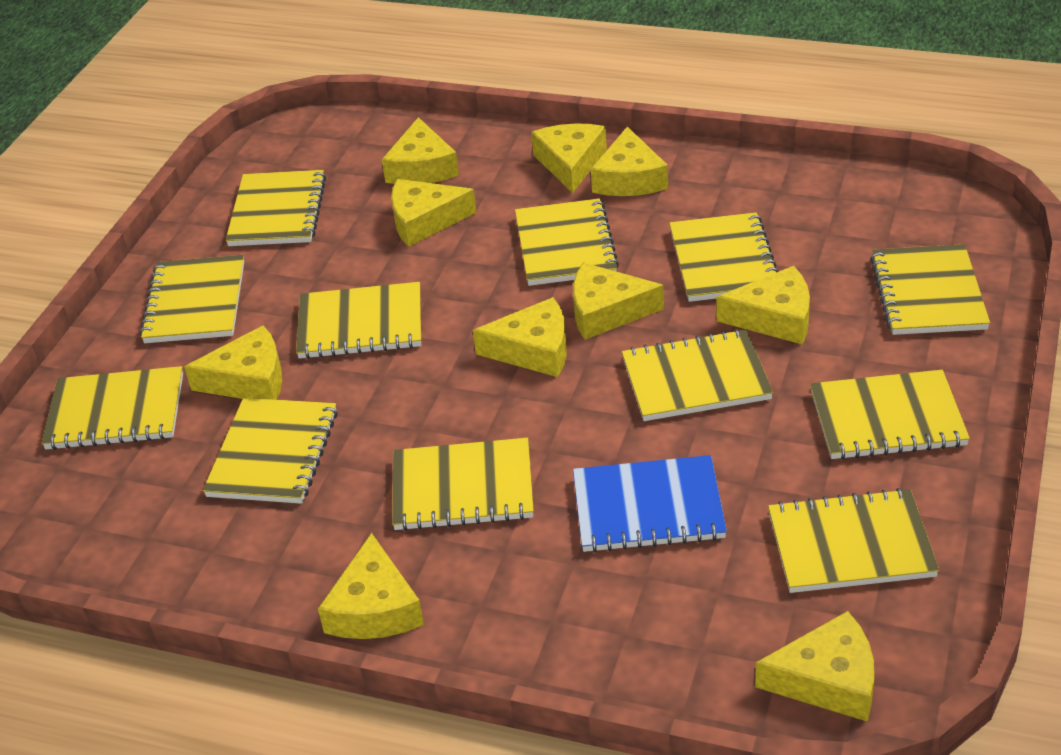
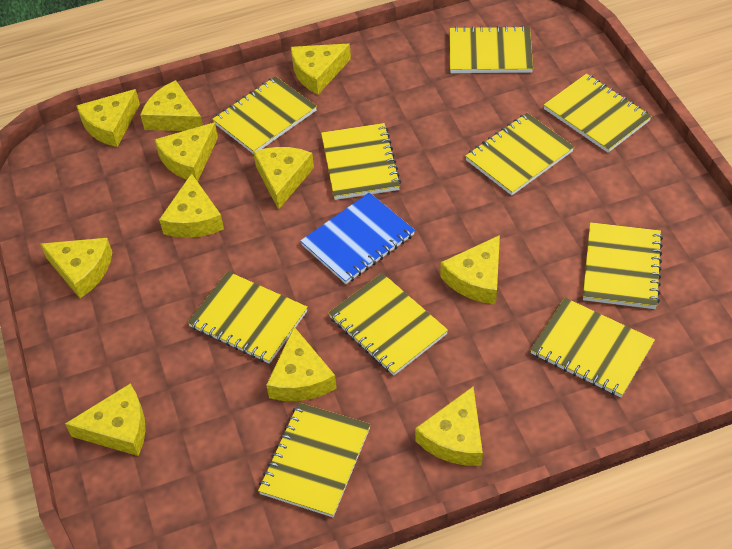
yellow cheese: 10 -> 11
yellow notebook: 12 -> 10

